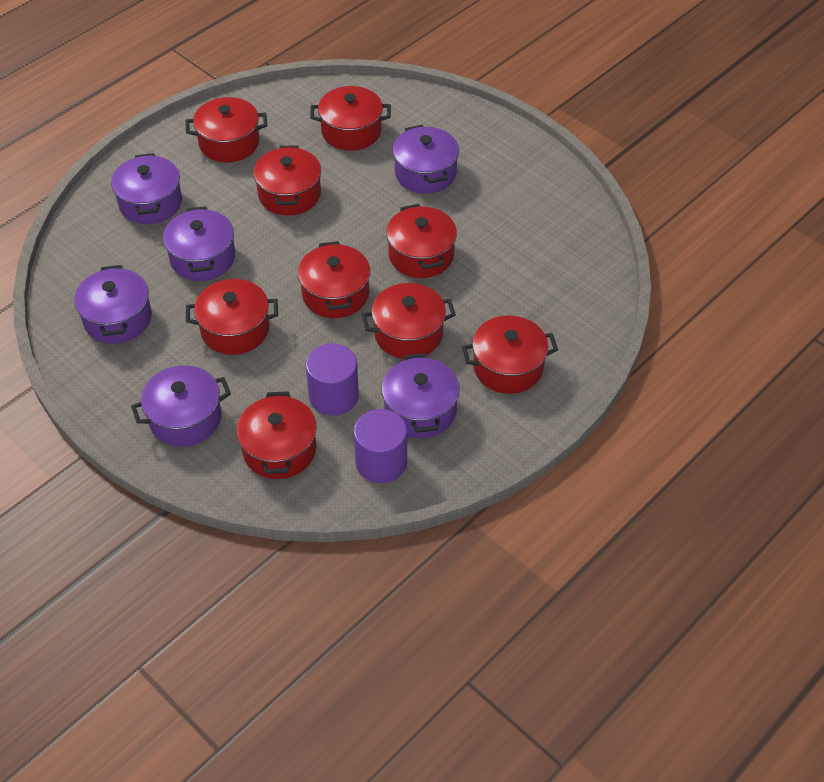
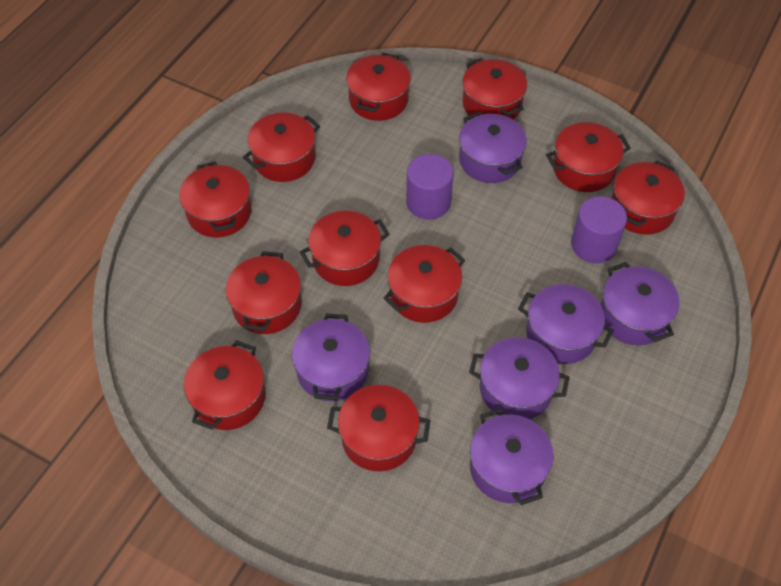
red pot: 9 -> 11

